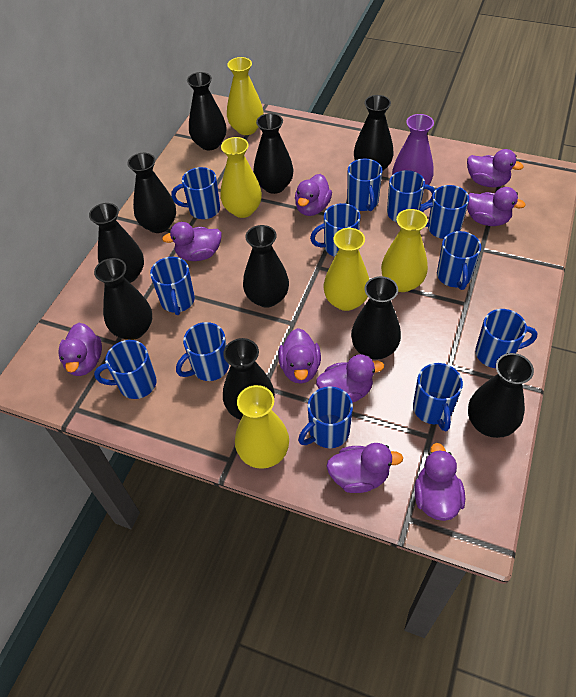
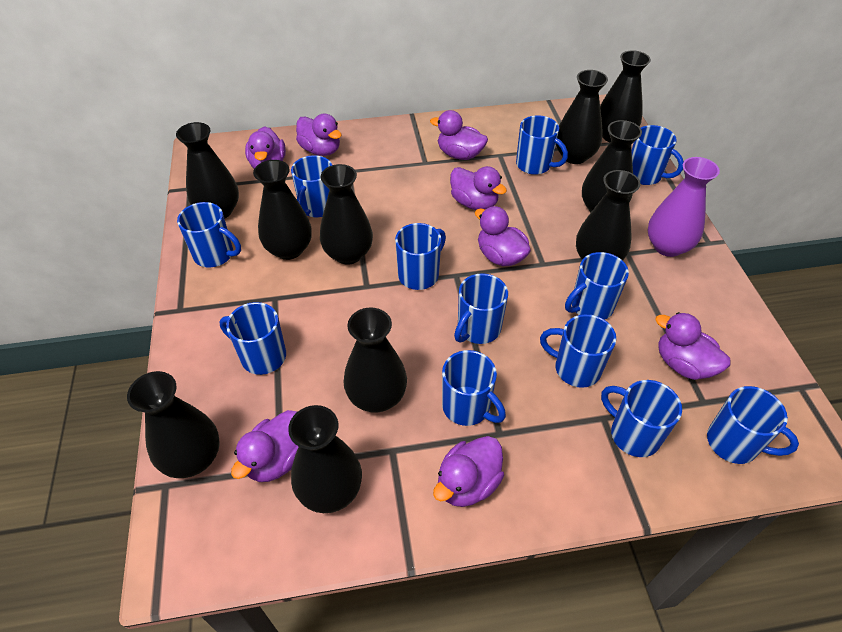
purple duck: 9 -> 8
yellow vase: 5 -> 0

